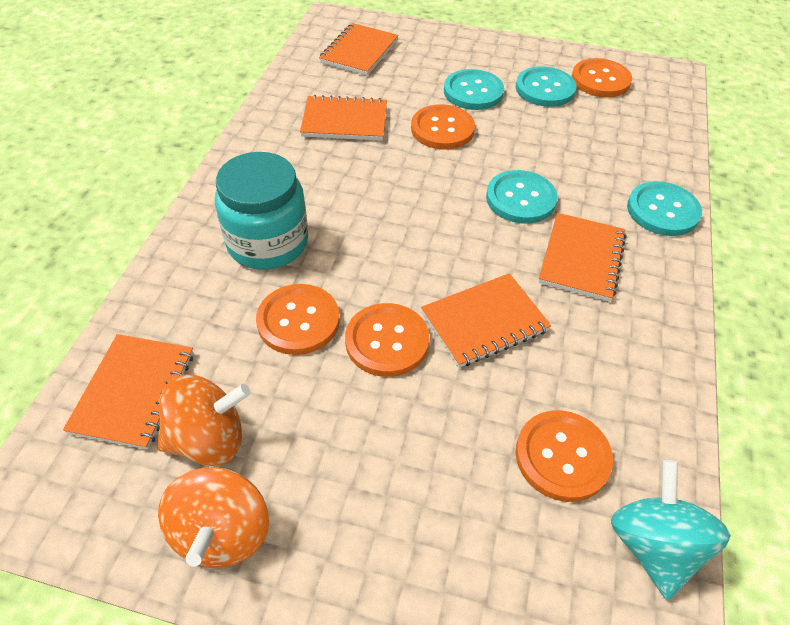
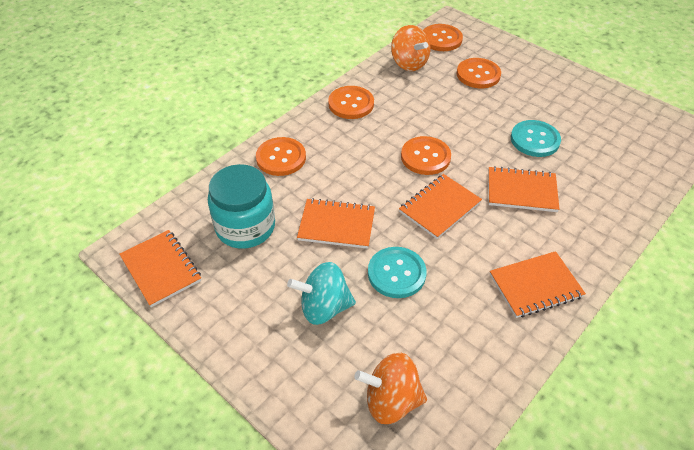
turquoise button: 4 -> 2

